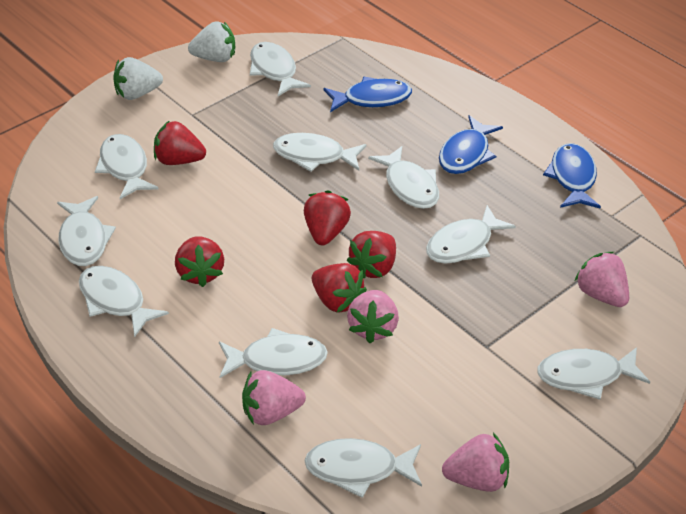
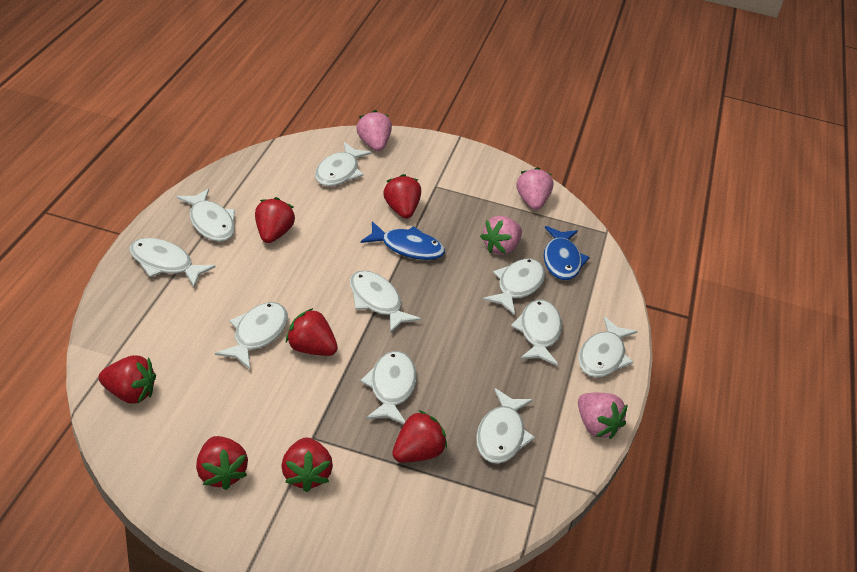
blue fish: 3 -> 2
red strawberry: 5 -> 7
white strawberry: 2 -> 0

